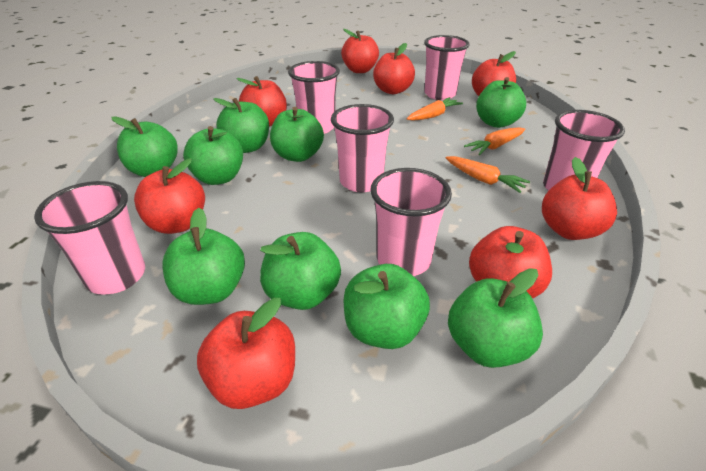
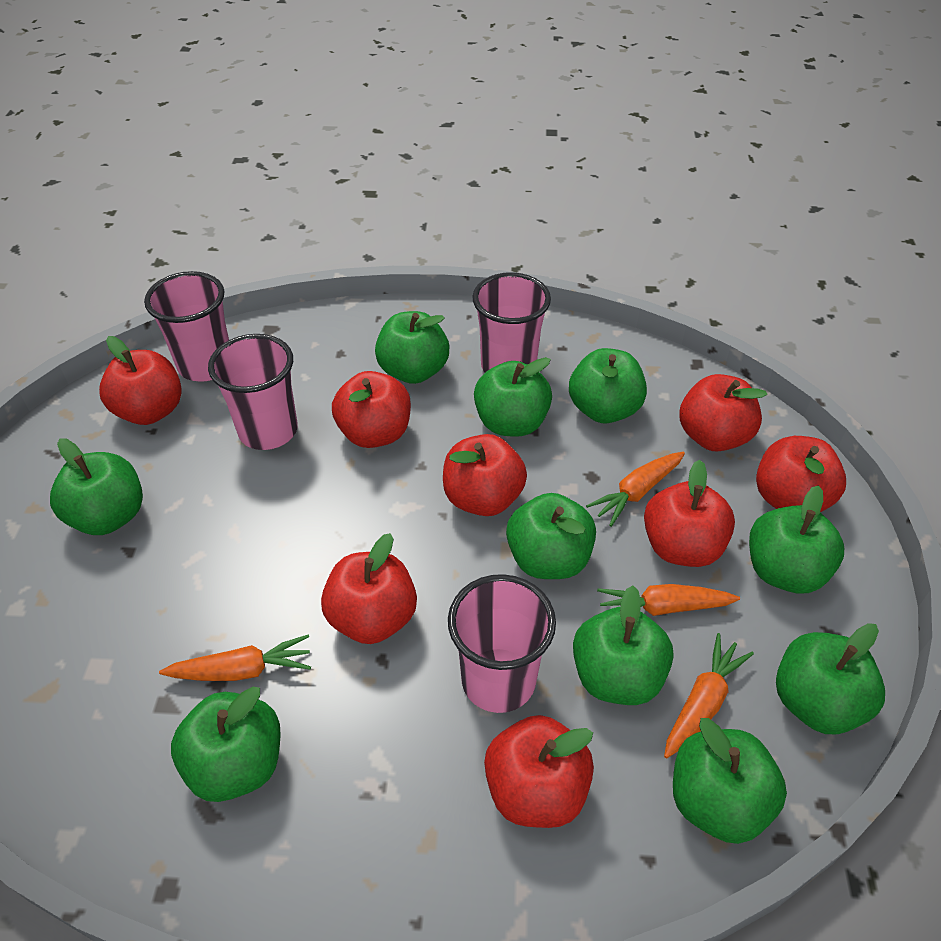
green apple: 9 -> 10
orange carrot: 3 -> 4
pink cup: 6 -> 4

